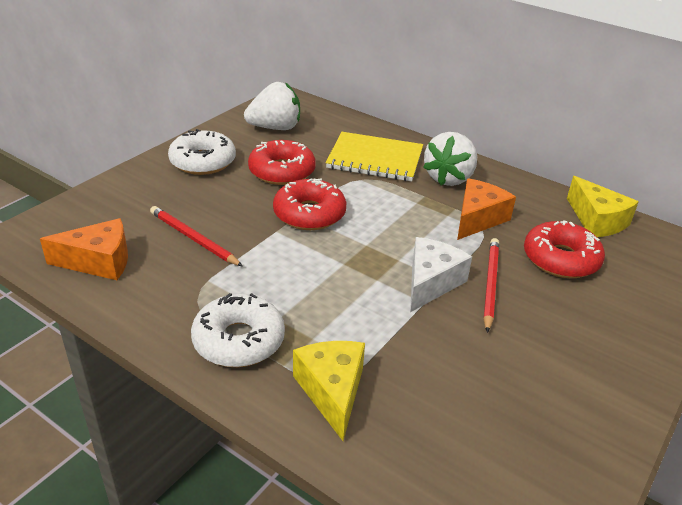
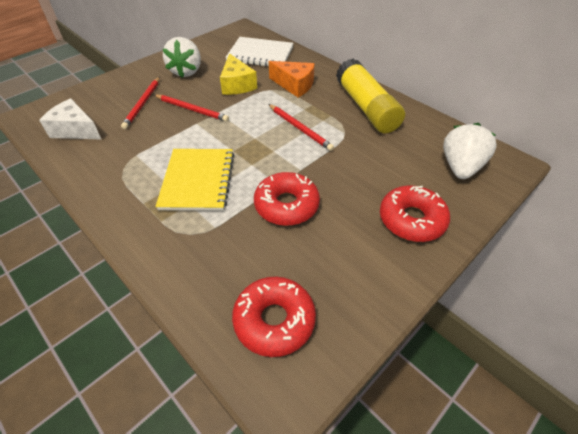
orange cheese: 2 -> 1
red pencil: 2 -> 3
white donut: 2 -> 0
white notebook: 0 -> 1
yellow cheese: 2 -> 1
yellow glue stick: 0 -> 1

